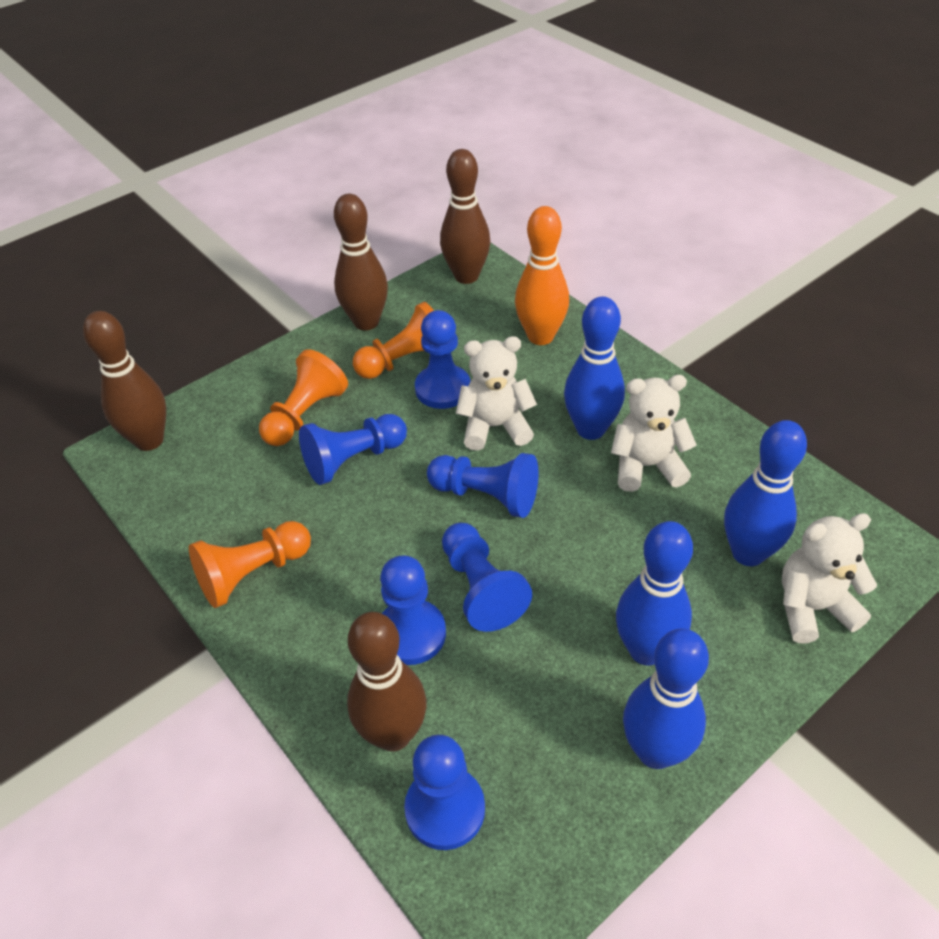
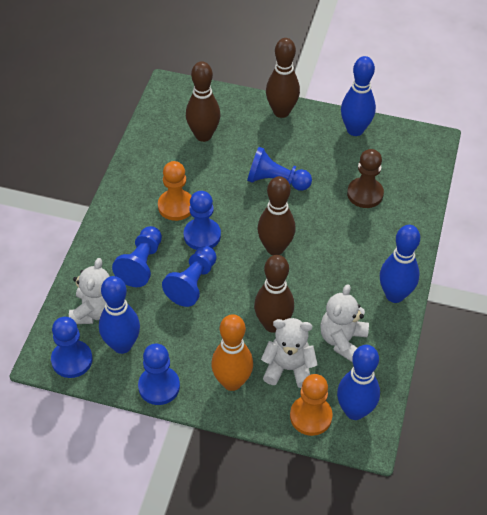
brown pawn: 0 -> 1
orange pawn: 3 -> 2

